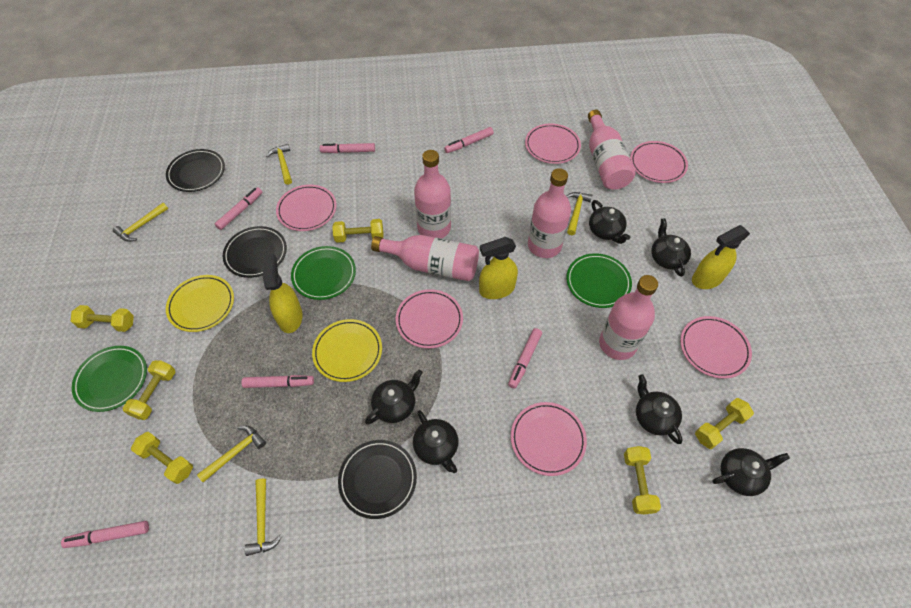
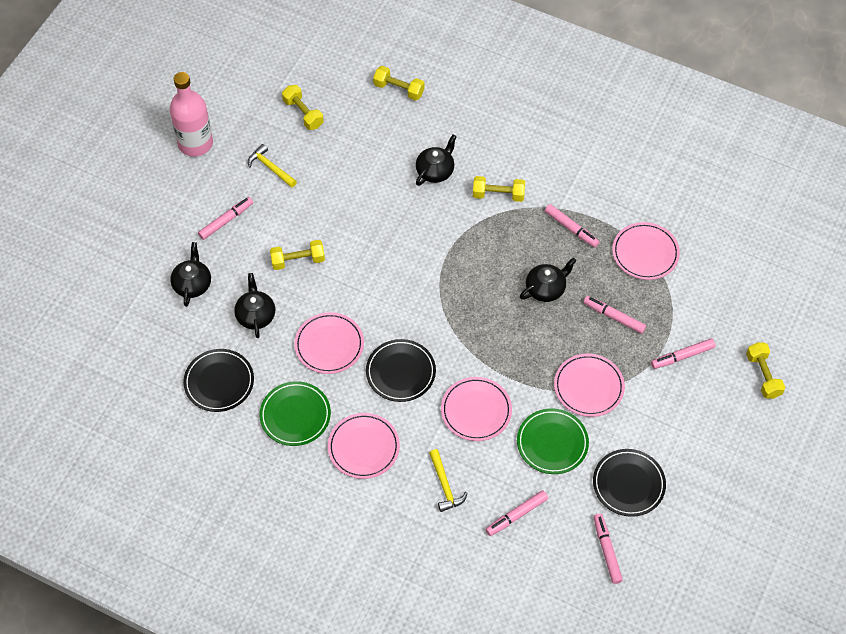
black teapot: 6 -> 4
green plate: 3 -> 2
pink bottle: 5 -> 1
pink plate: 6 -> 5
yellow dumbbell: 6 -> 5
yellow hammer: 5 -> 2
yellow plate: 2 -> 0
yellow spray bottle: 3 -> 0

